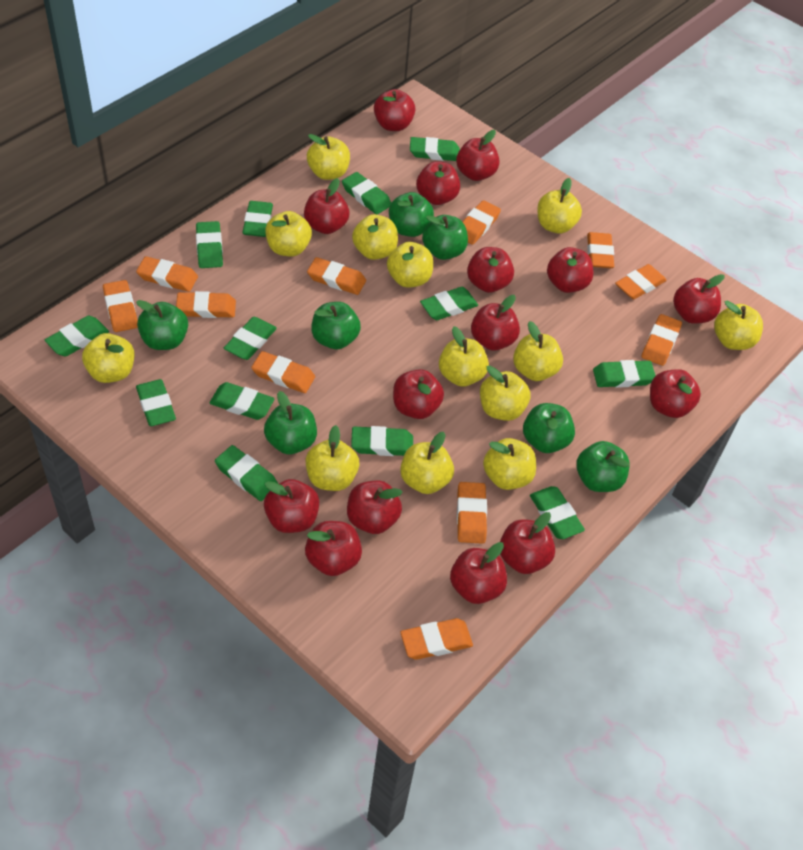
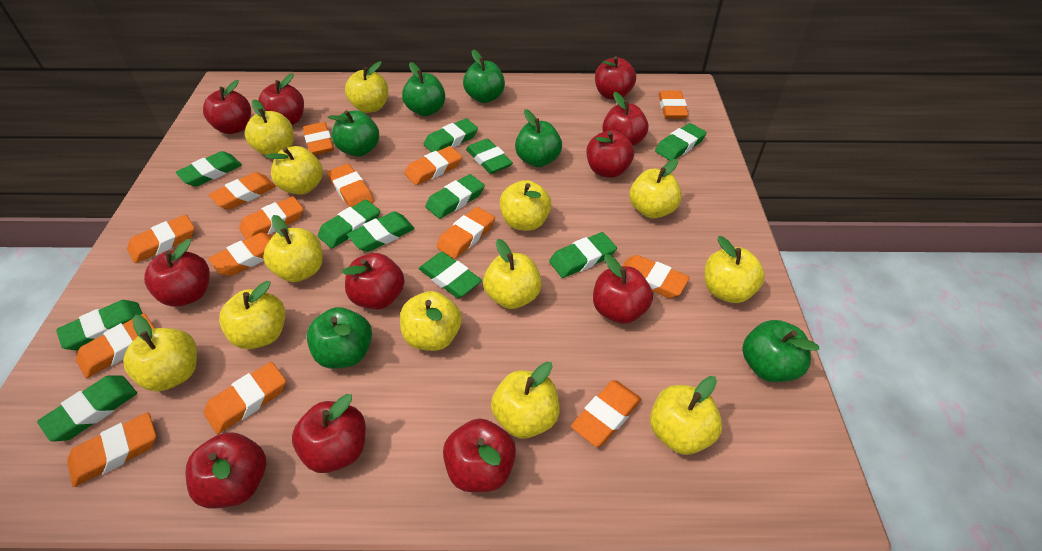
green apple: 7 -> 6
green eraser: 13 -> 11
orange eraser: 11 -> 14
red apple: 15 -> 11

